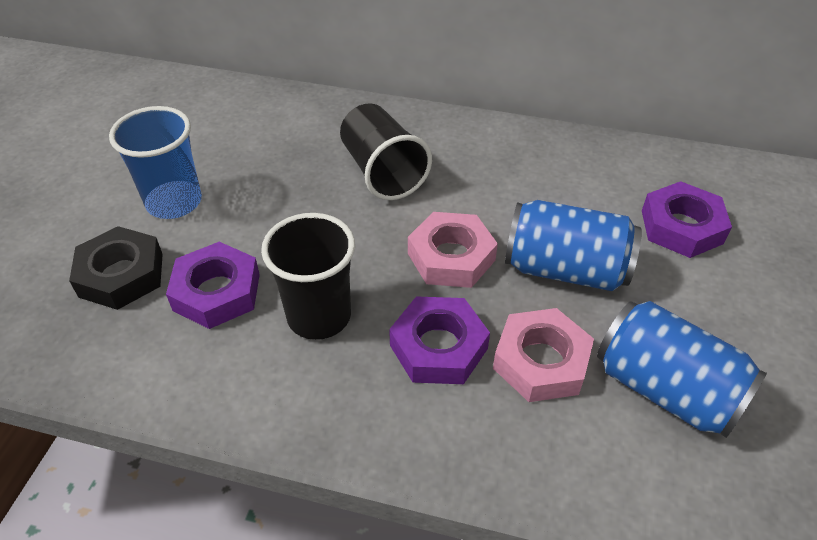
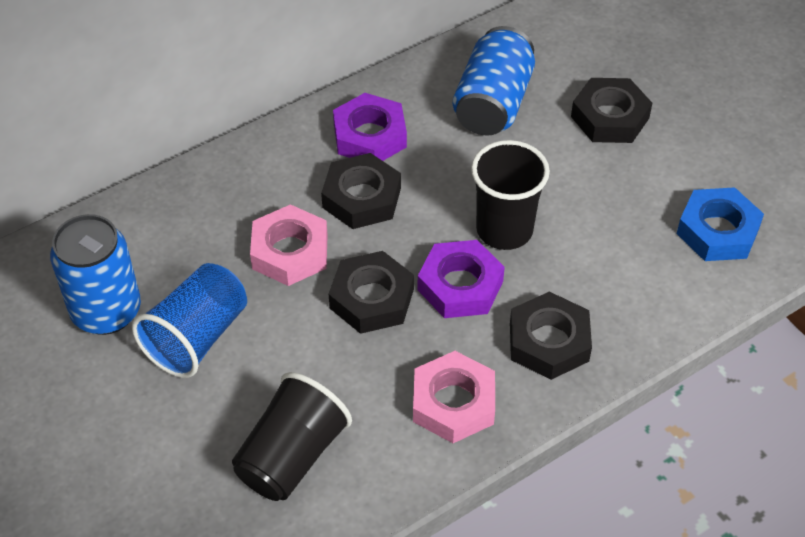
black nut: 1 -> 4
blue nut: 0 -> 1
purple nut: 3 -> 2

